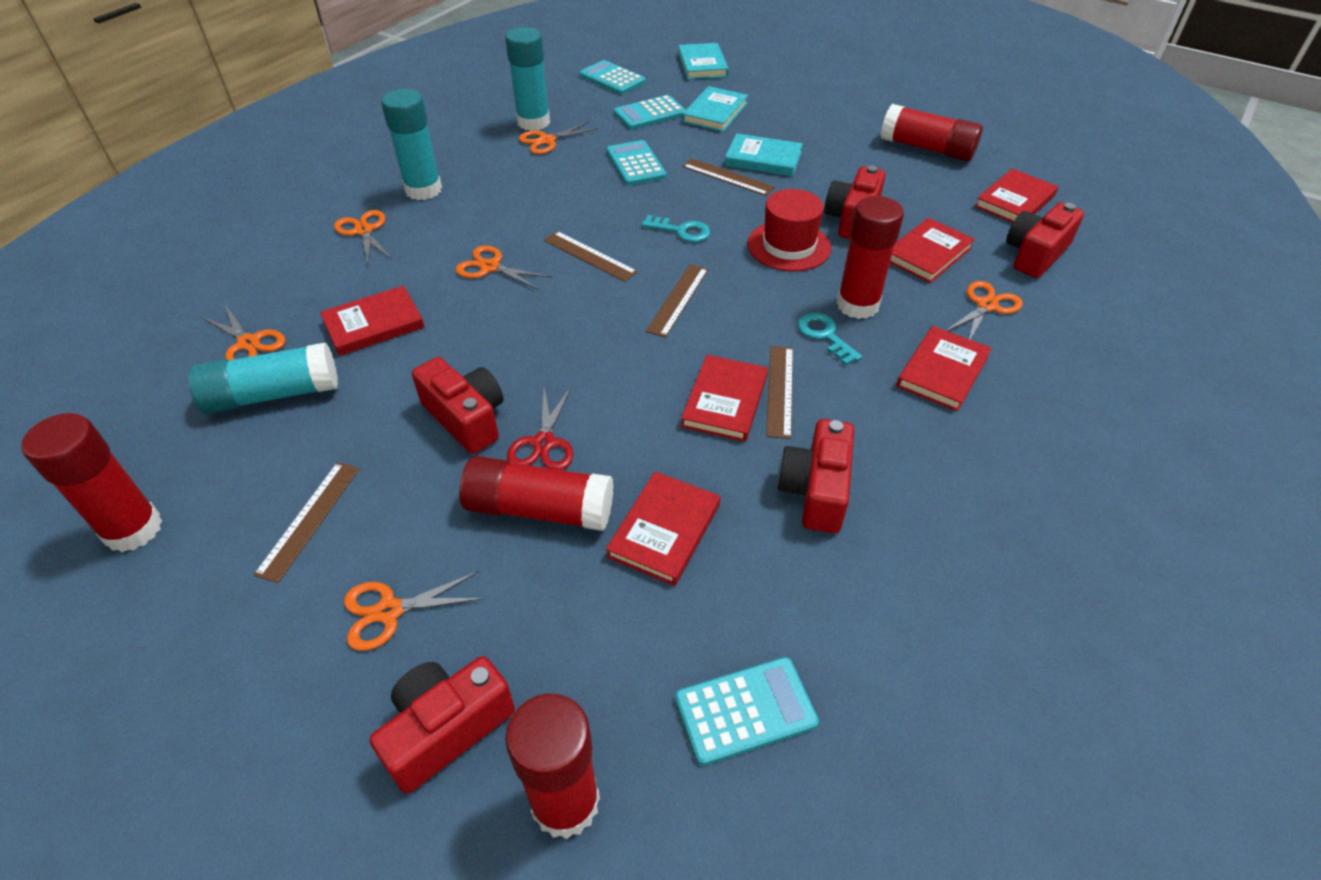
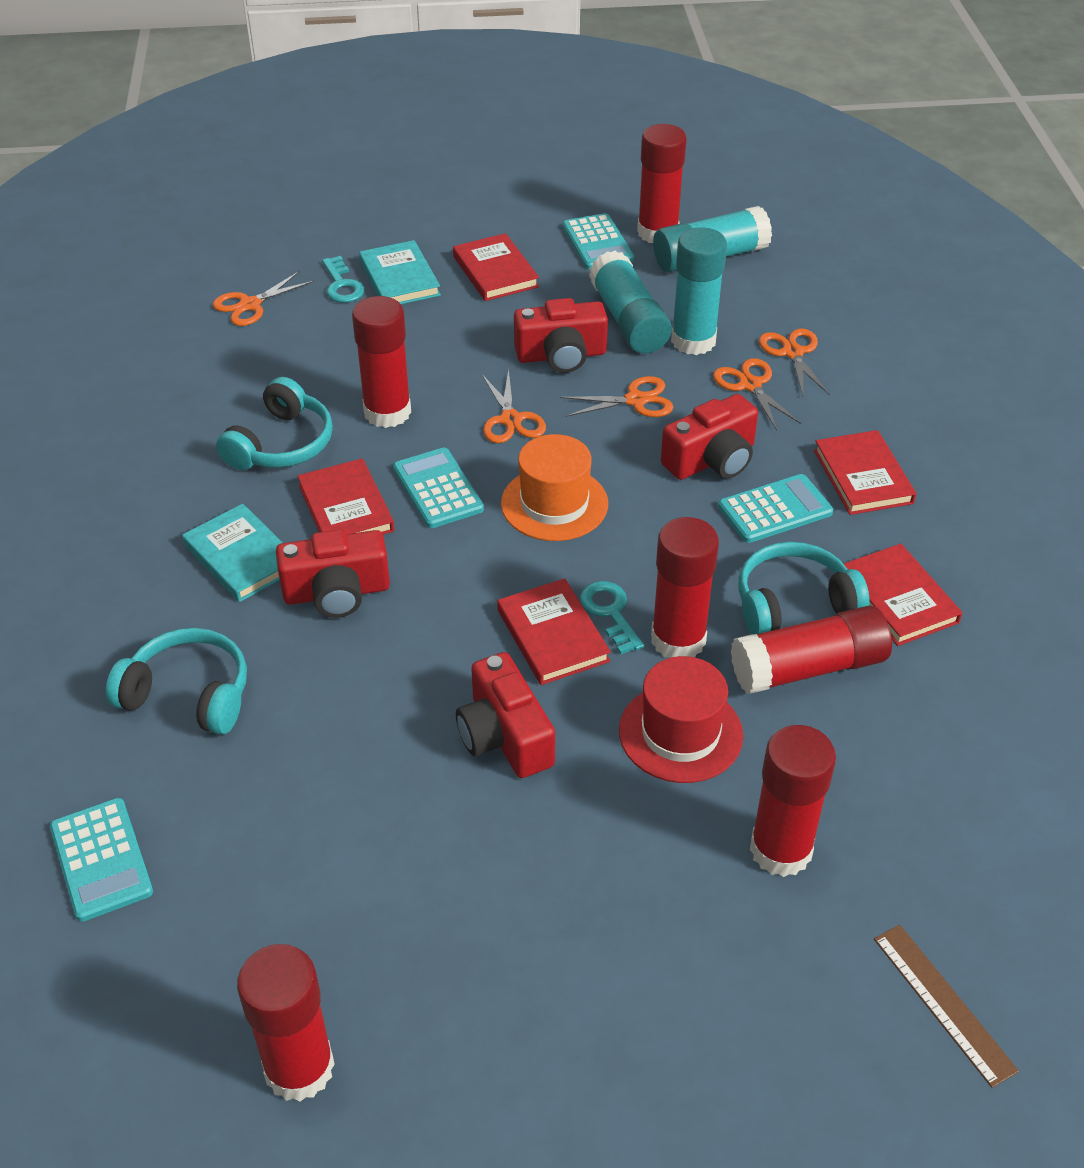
brown ruler: 5 -> 1
orange hat: 0 -> 1
orange scissors: 6 -> 5
red book: 6 -> 5
red camera: 5 -> 4
red glue stick: 5 -> 6
red scissors: 1 -> 0
turquoise book: 3 -> 2
turquoise headphones: 0 -> 3

